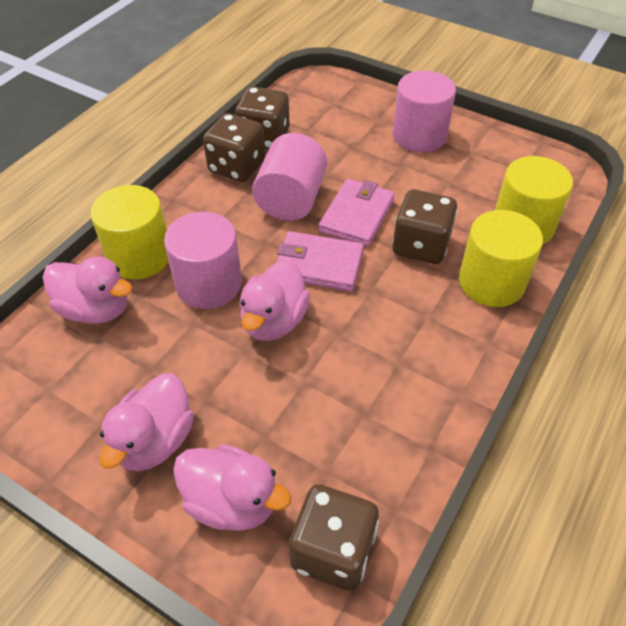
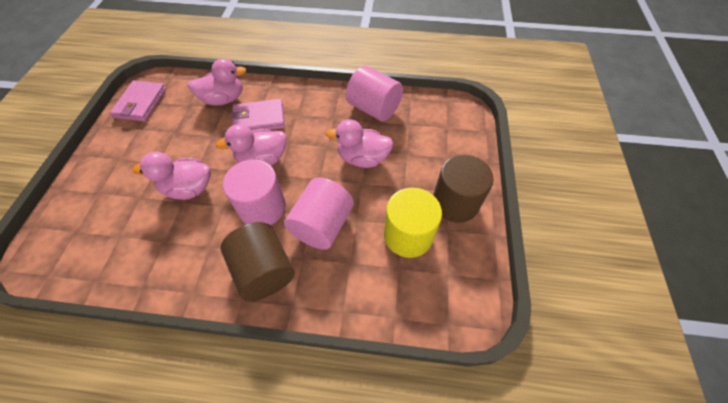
brown cylinder: 0 -> 2
brown dice: 4 -> 0
yellow cylinder: 3 -> 1

